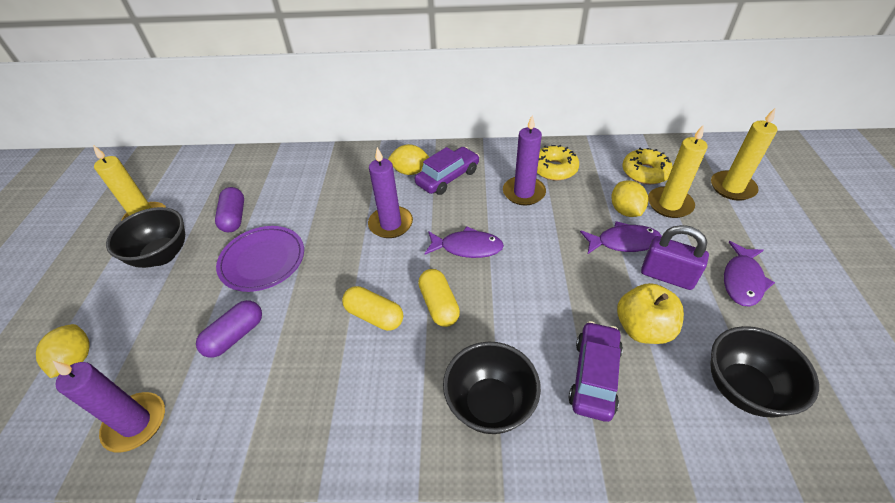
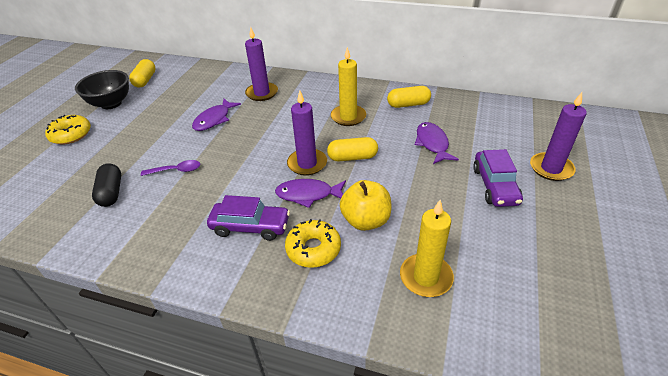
black bowl: 3 -> 1
black capsule: 0 -> 1
purple capsule: 2 -> 0
purple padlock: 1 -> 0
purple plate: 1 -> 0
purple spoon: 0 -> 1
yellow candle: 3 -> 2
yellow capsule: 2 -> 3
yellow lemon: 3 -> 0

